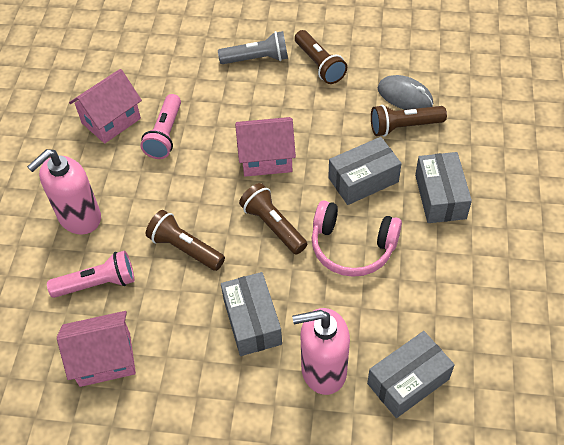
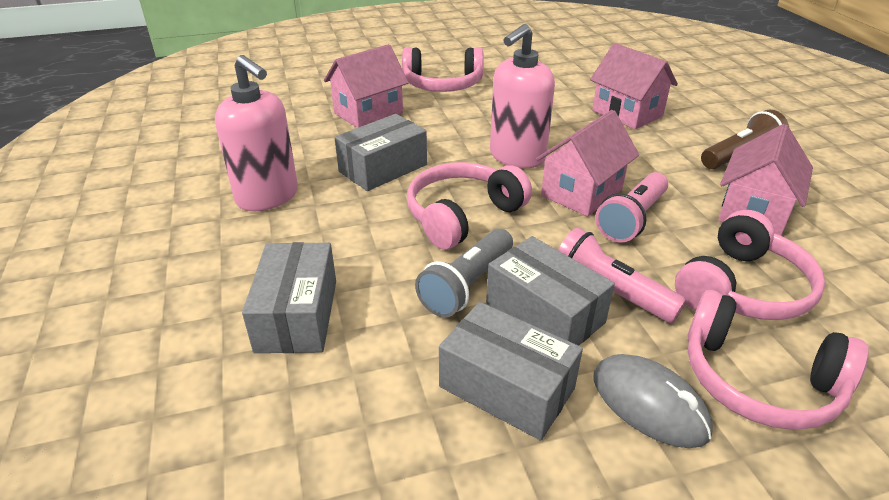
brown flashlight: 4 -> 1
pink headphones: 1 -> 4
pink house: 3 -> 4

